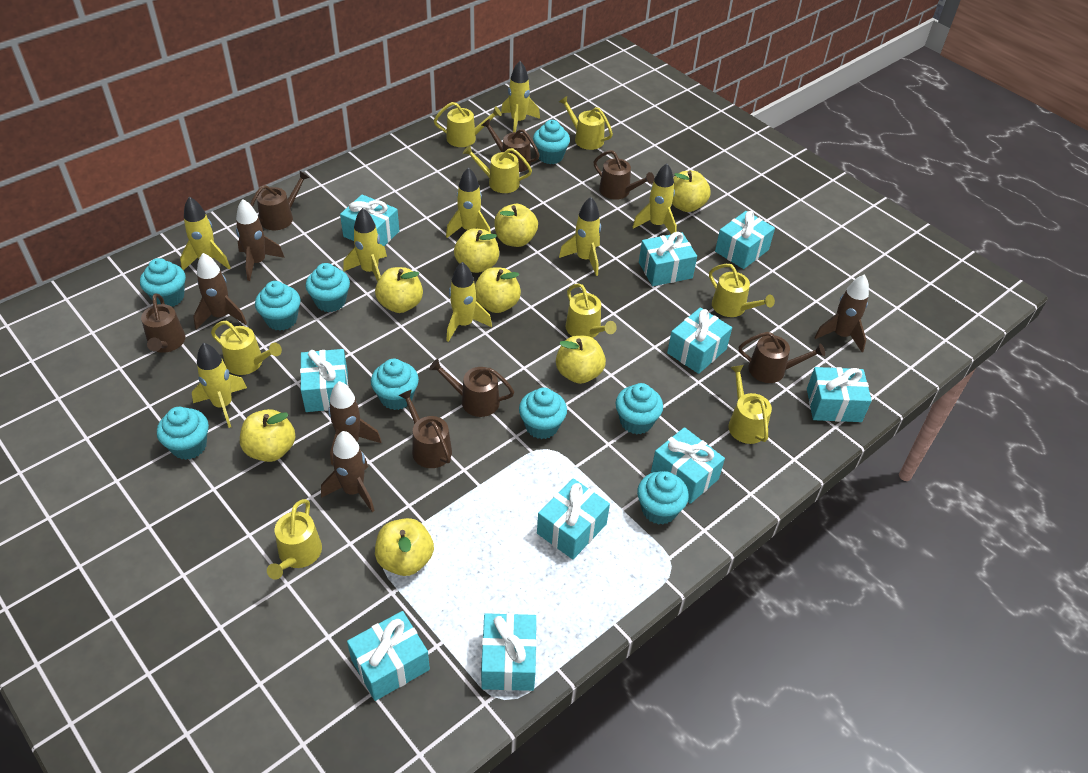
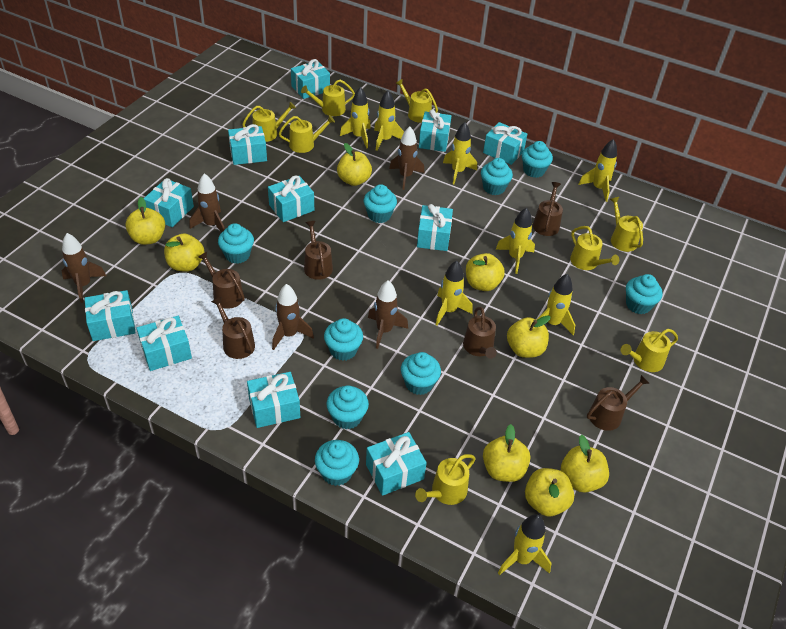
brown watering can: 7 -> 6
turquoise gift: 10 -> 11

